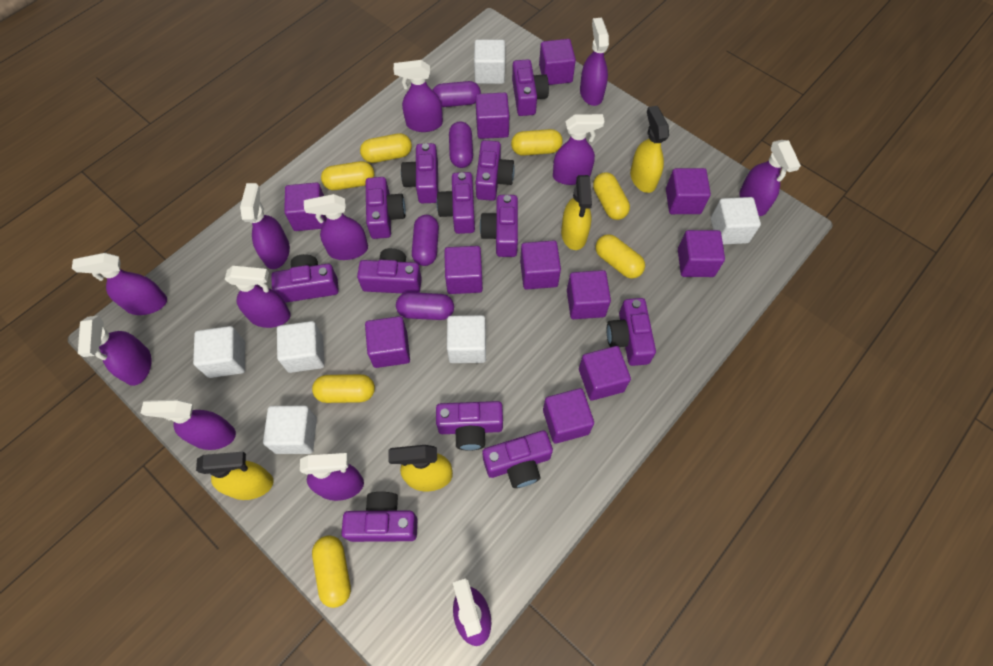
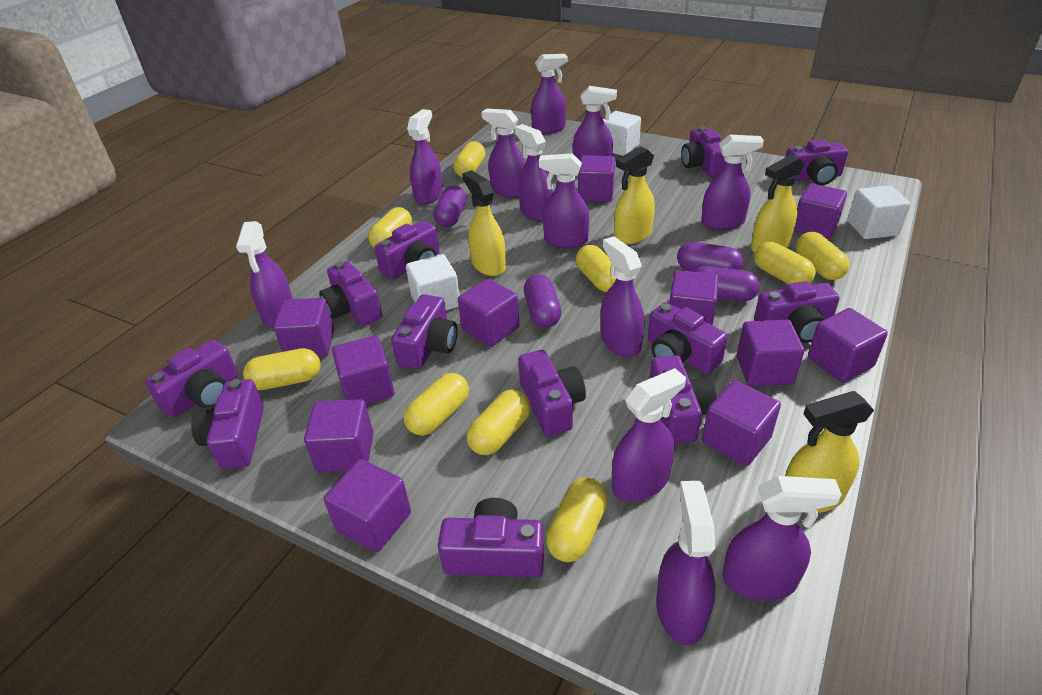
white cube: 6 -> 3
yellow capsule: 7 -> 9

